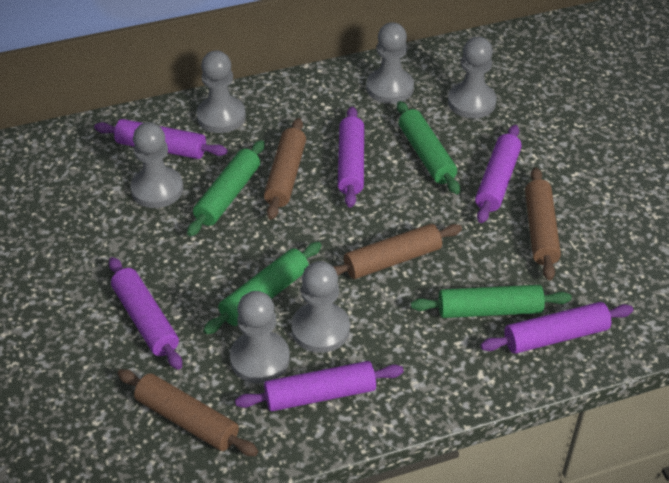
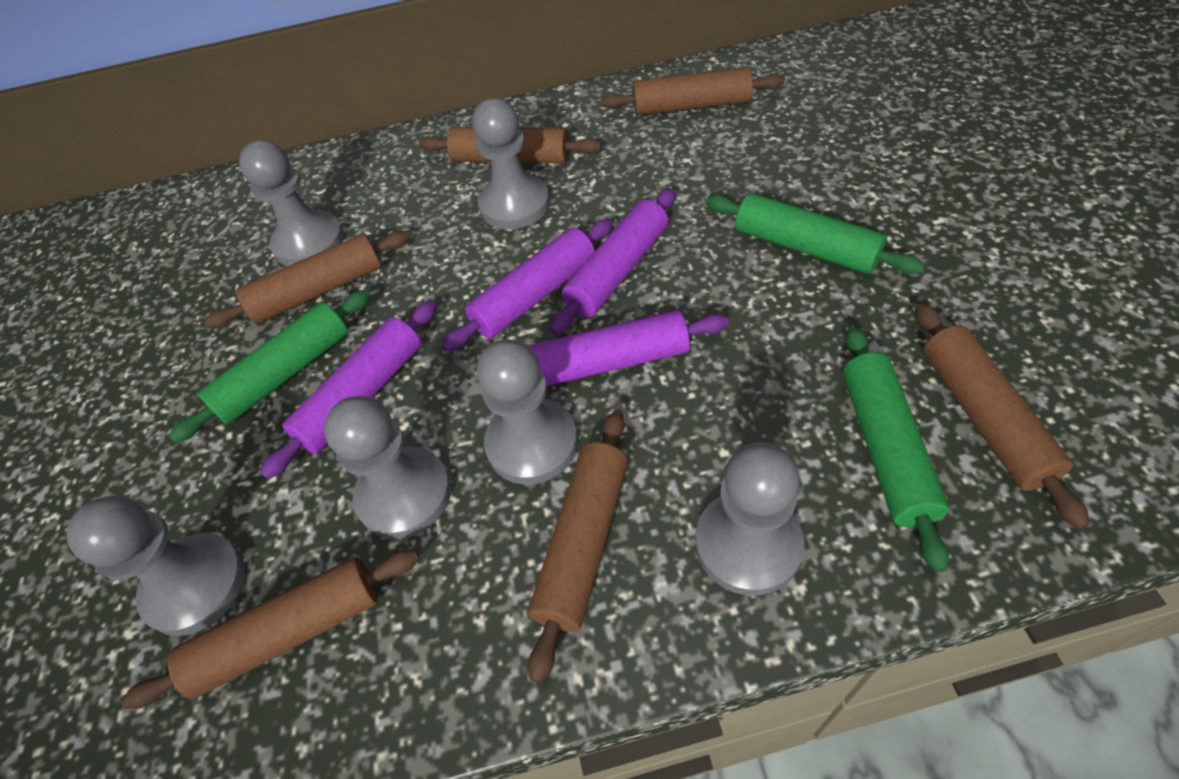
brown rolling pin: 4 -> 6
green rolling pin: 4 -> 3
purple rolling pin: 6 -> 4

